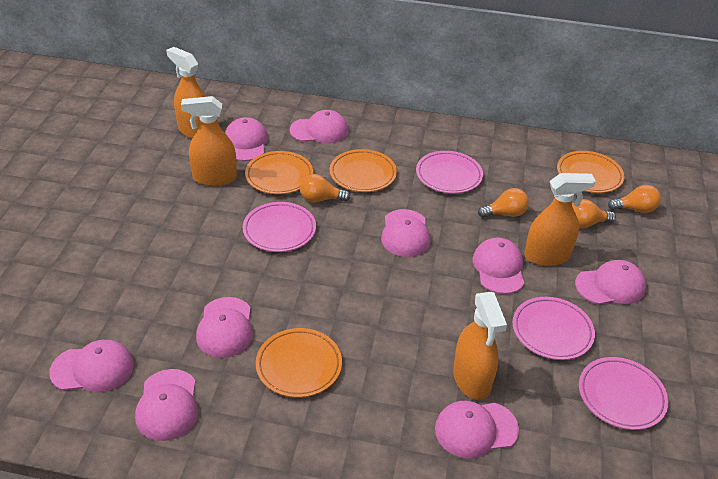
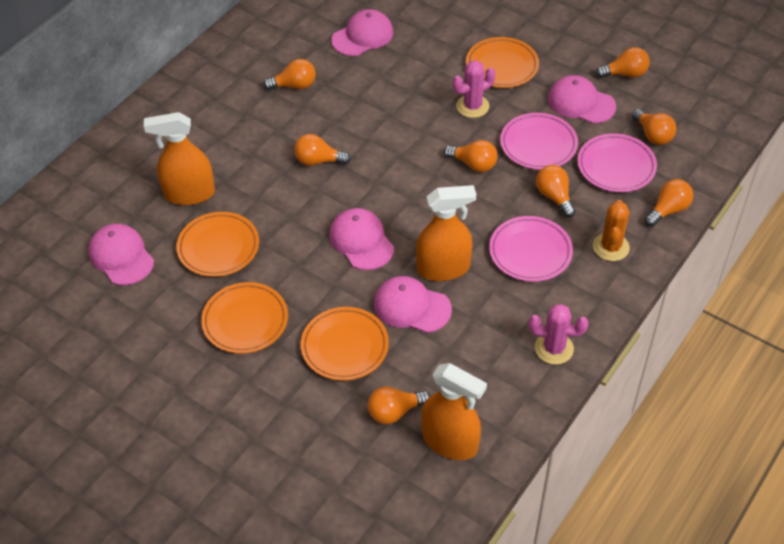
orange cactus: 0 -> 1
orange light bulb: 4 -> 8
orange spray bottle: 4 -> 3
pink cactus: 0 -> 2
pink cap: 9 -> 5
pink plate: 4 -> 3

